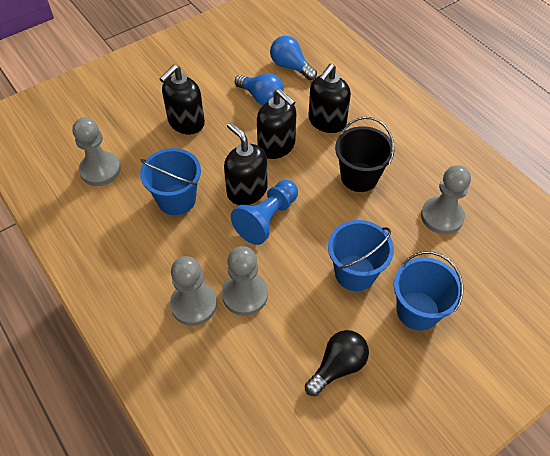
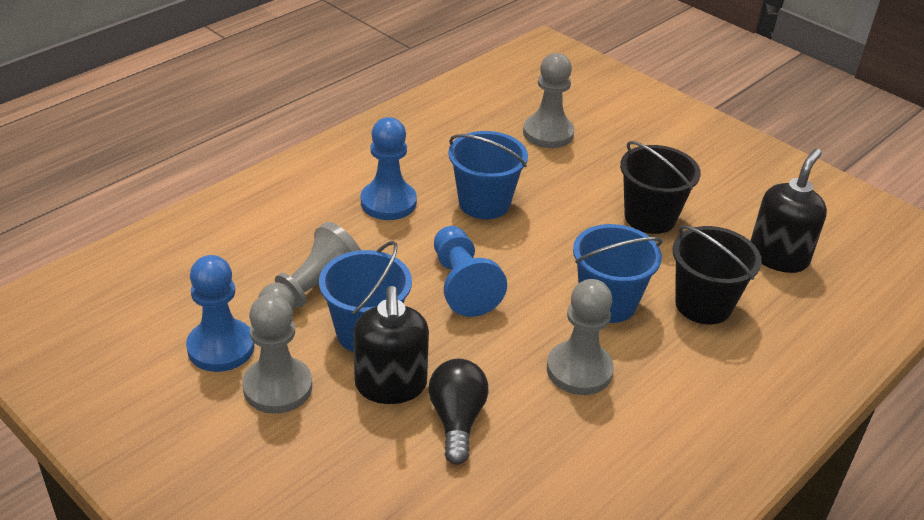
black bucket: 1 -> 2
black soap dispenser: 4 -> 2
blue light bulb: 2 -> 0
blue pawn: 1 -> 3

